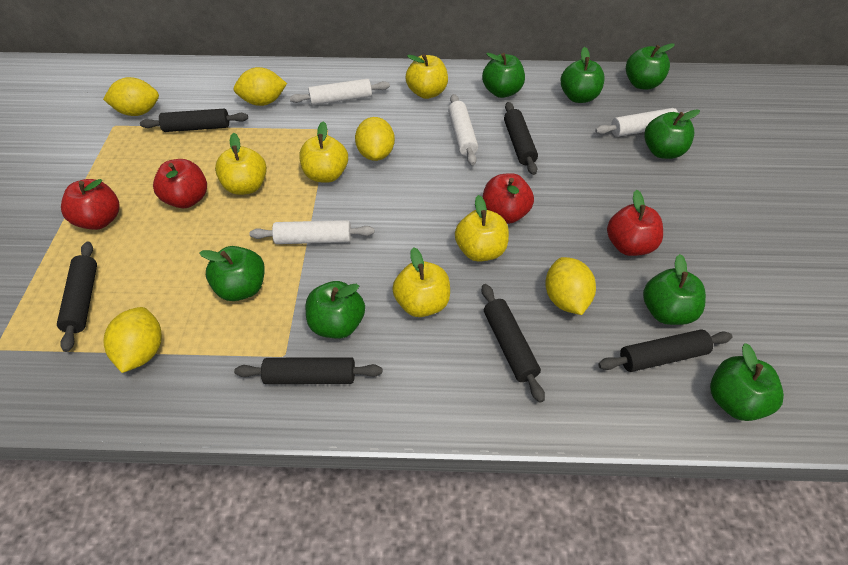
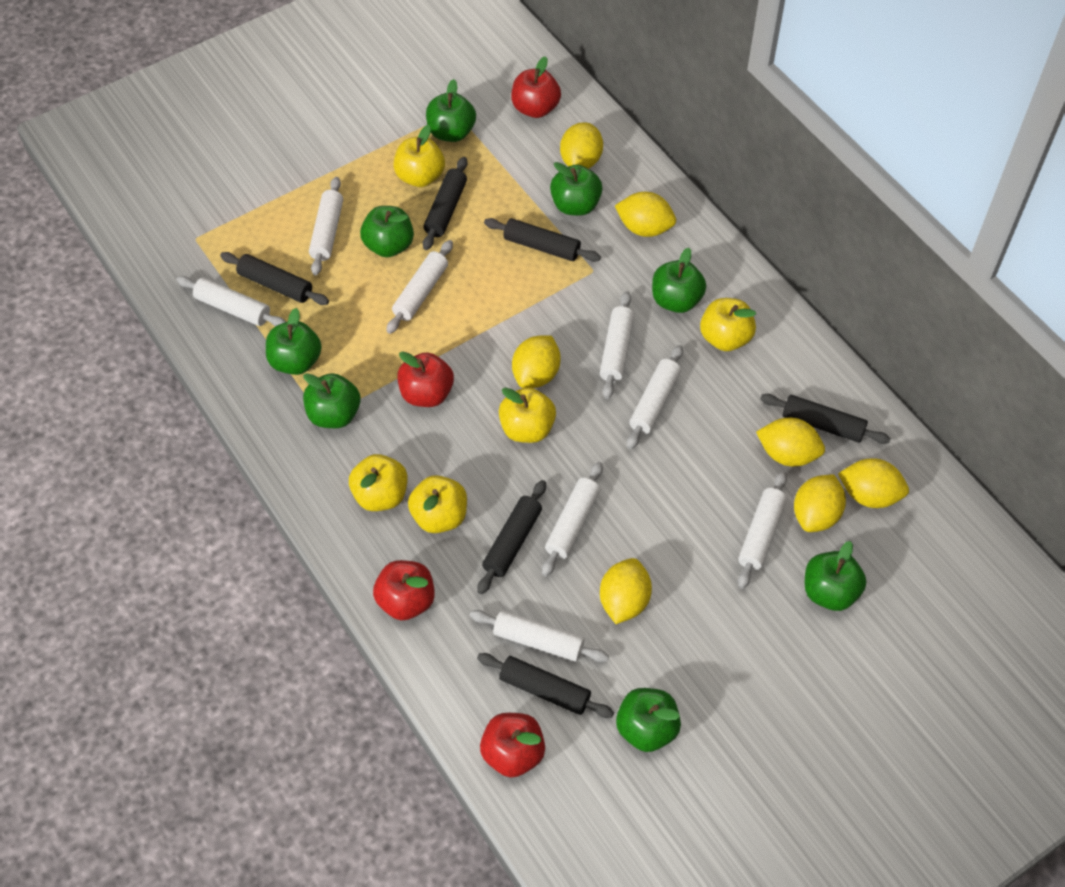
white rolling pin: 4 -> 8
yellow lemon: 5 -> 7

